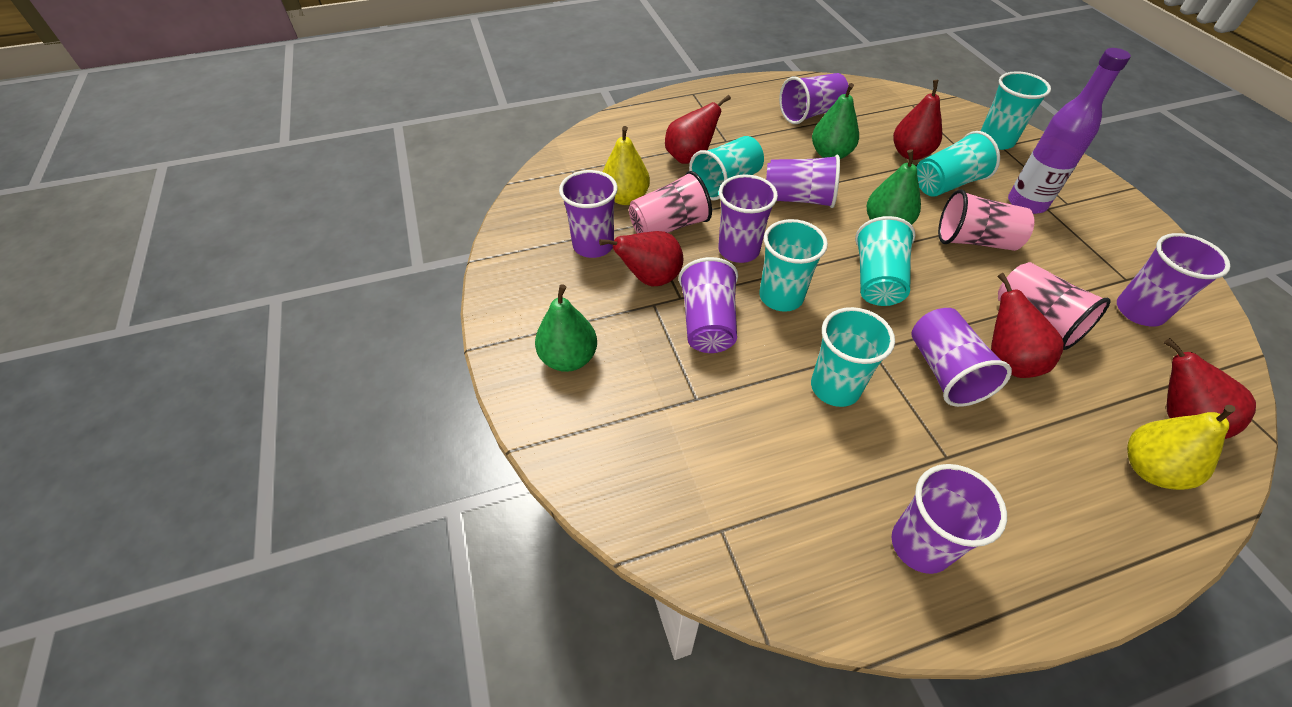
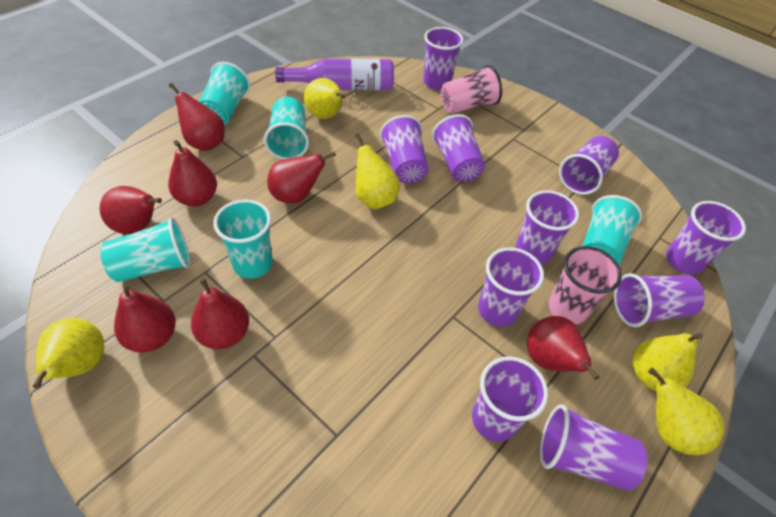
green pear: 3 -> 0
pink cup: 3 -> 2
purple cup: 8 -> 10
red pear: 5 -> 7
turquoise cup: 6 -> 5
yellow pear: 2 -> 5

